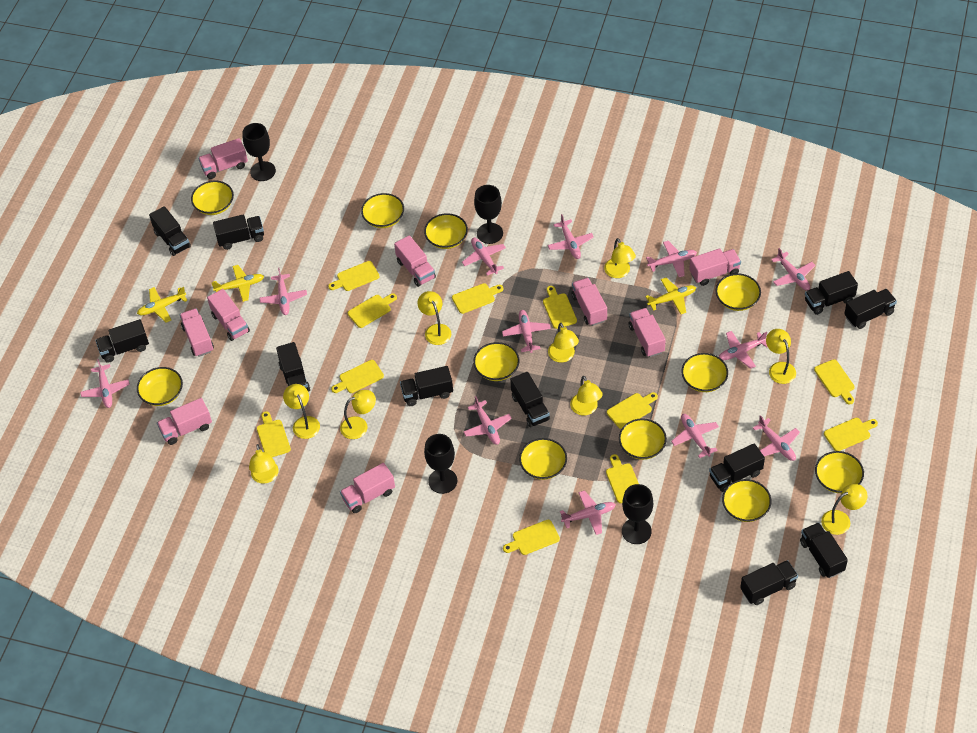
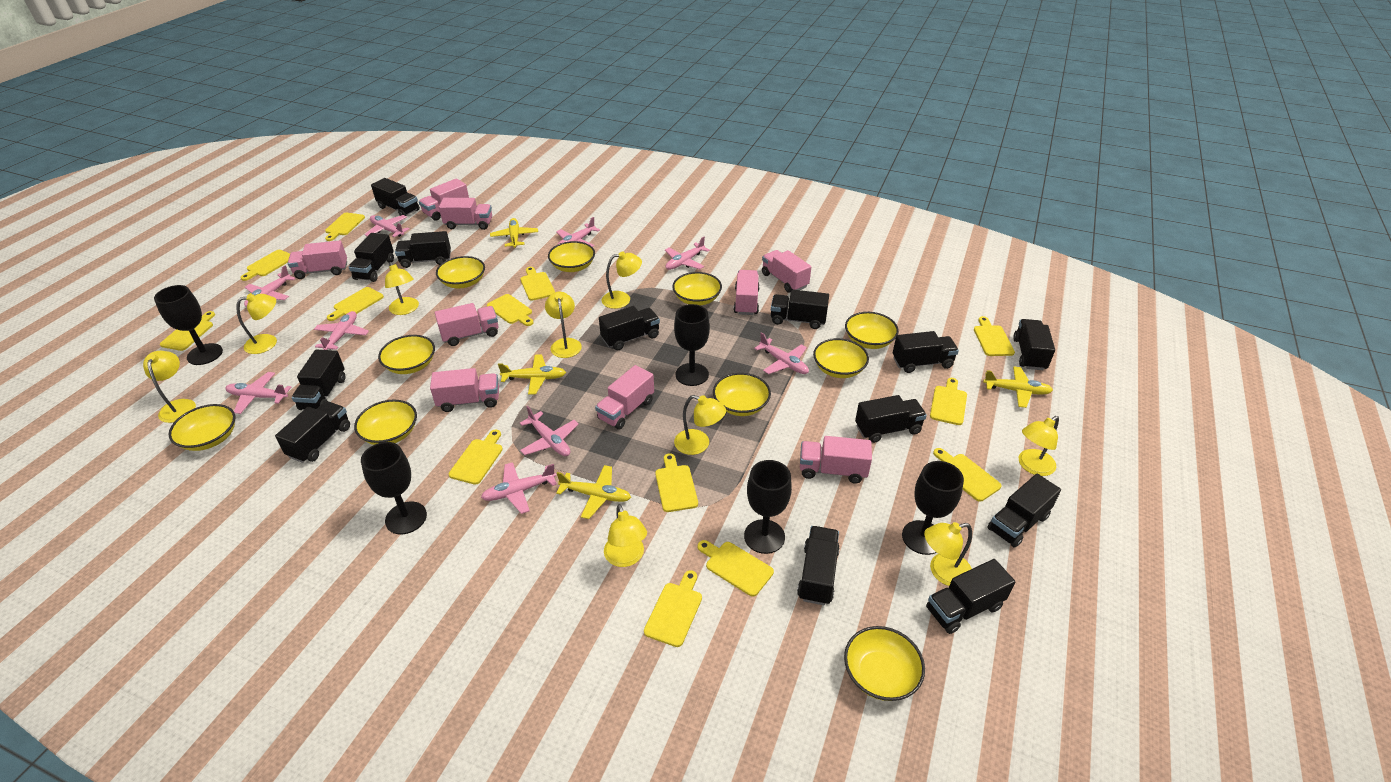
black goblet: 4 -> 5
black truck: 11 -> 13
pink plane: 12 -> 9
yellow bowl: 11 -> 10
yellow cutting board: 11 -> 13
yellow plane: 3 -> 4

